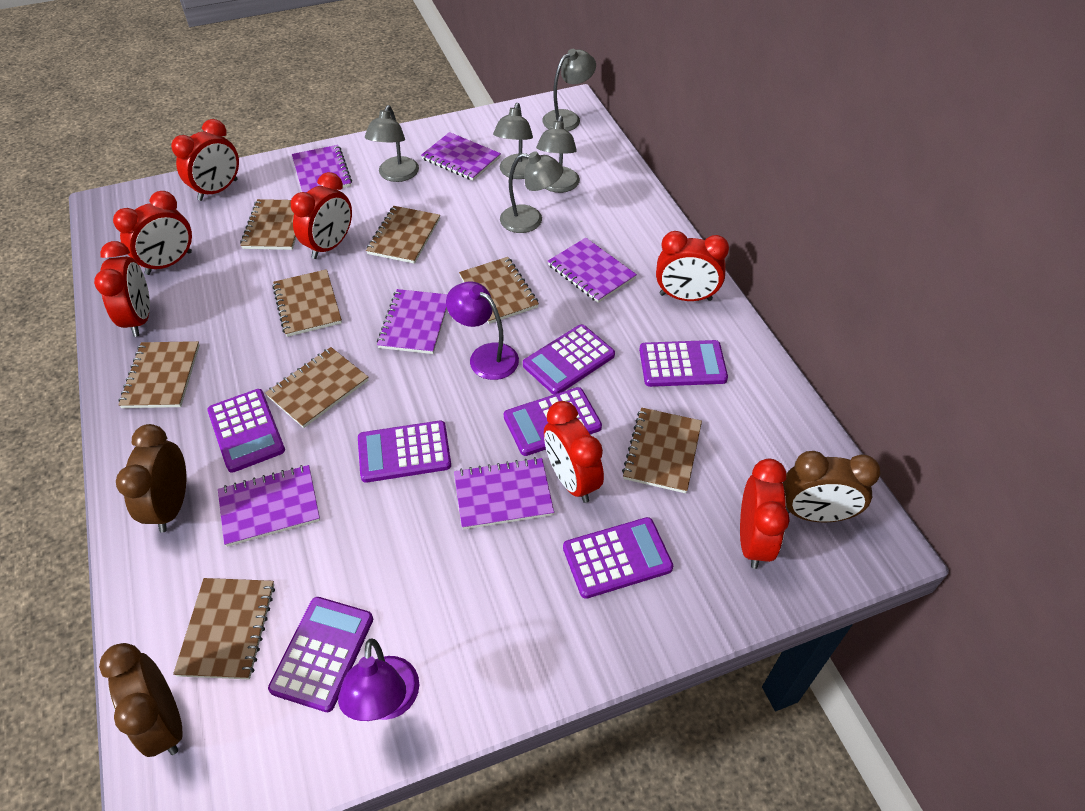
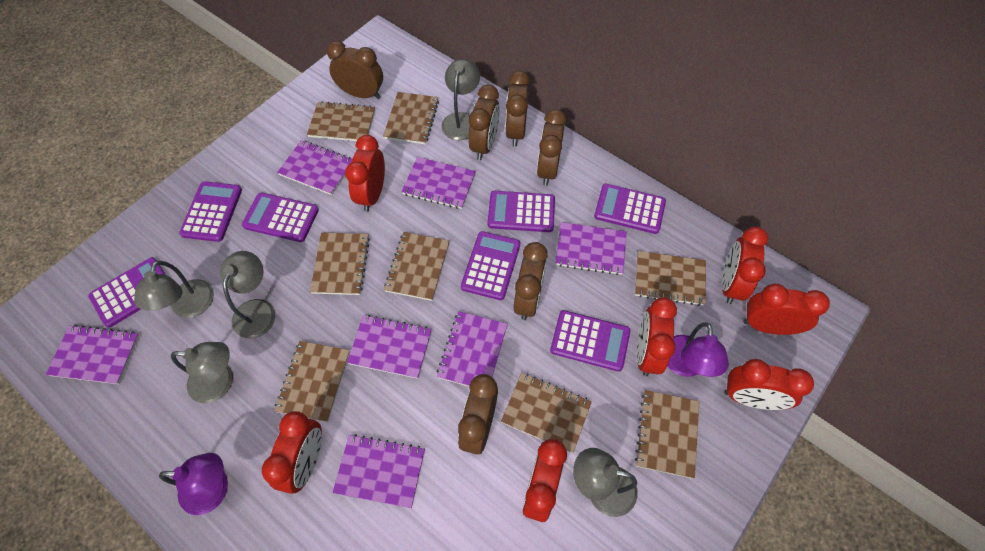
brown clock: 3 -> 6
purple notebook: 6 -> 7

